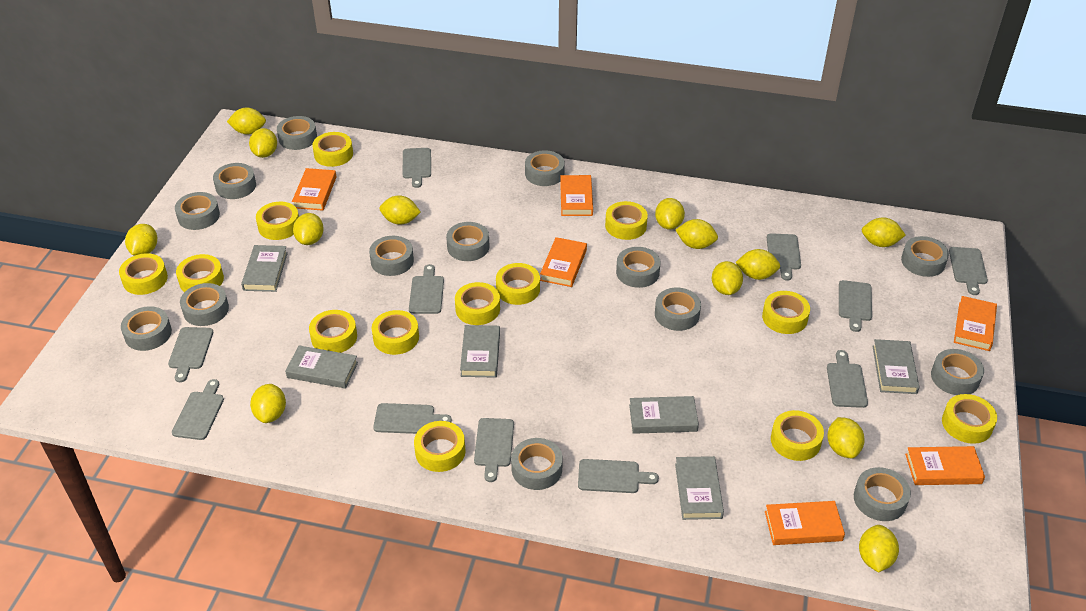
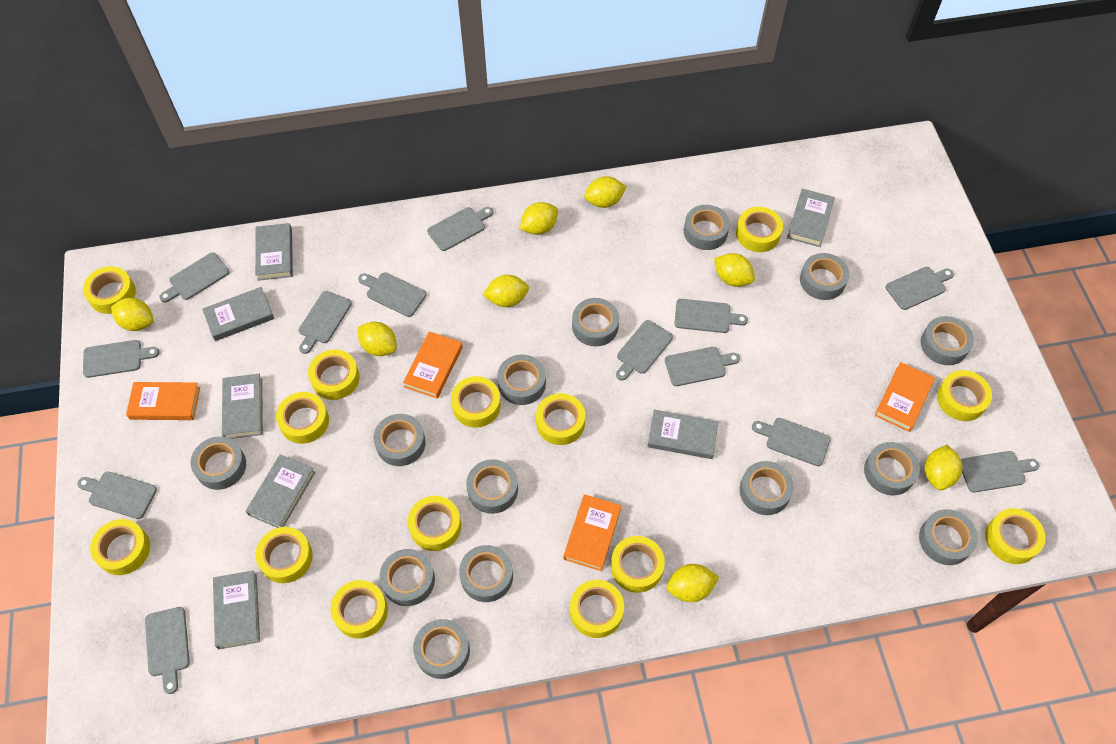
grey book: 6 -> 7
grey cutting board: 11 -> 13
orange book: 6 -> 4
yellow lemon: 13 -> 8
yellow tape: 13 -> 14

